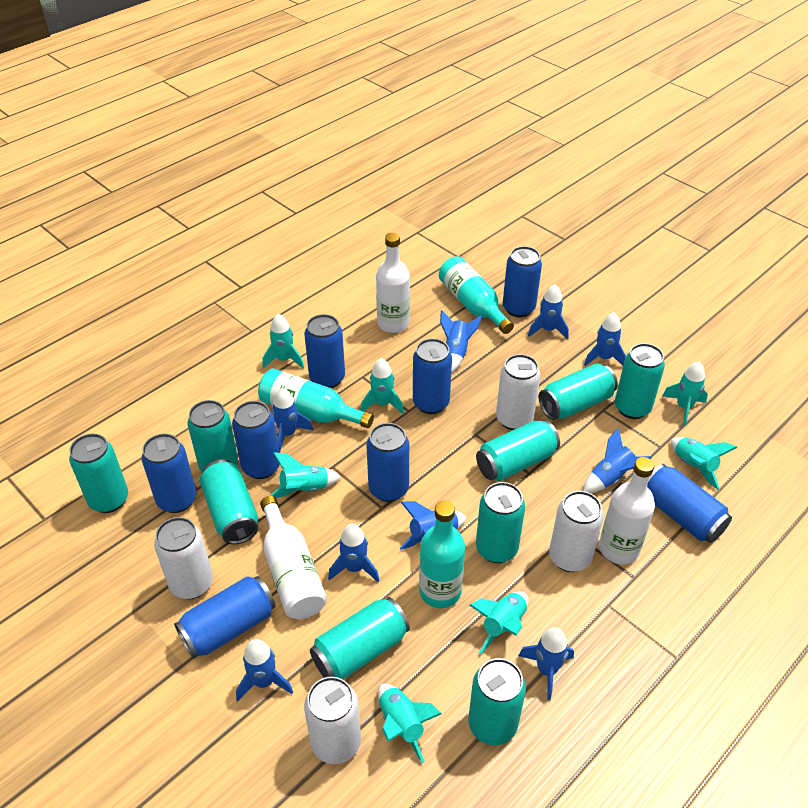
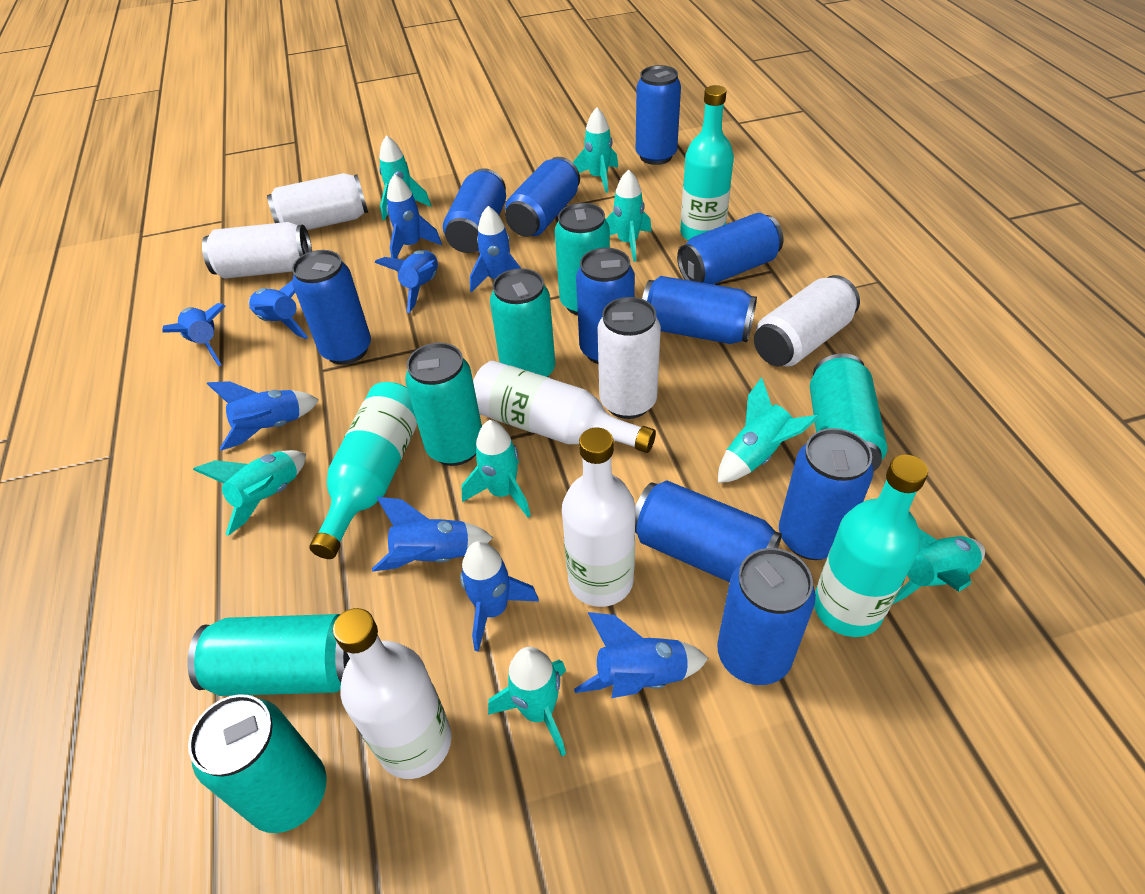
blue can: 8 -> 10
turquoise can: 9 -> 6
turquoise rocket: 7 -> 8

